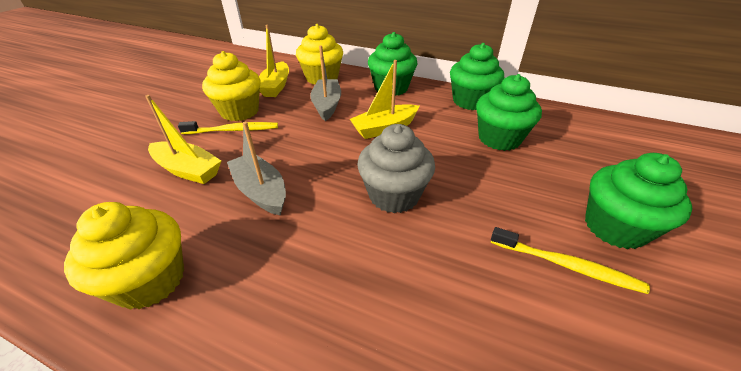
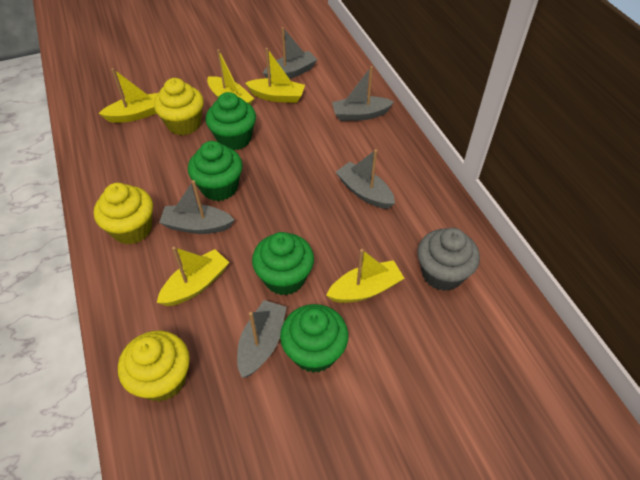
grey boat: 2 -> 5
yellow boat: 3 -> 5
yellow toothbrush: 2 -> 0

